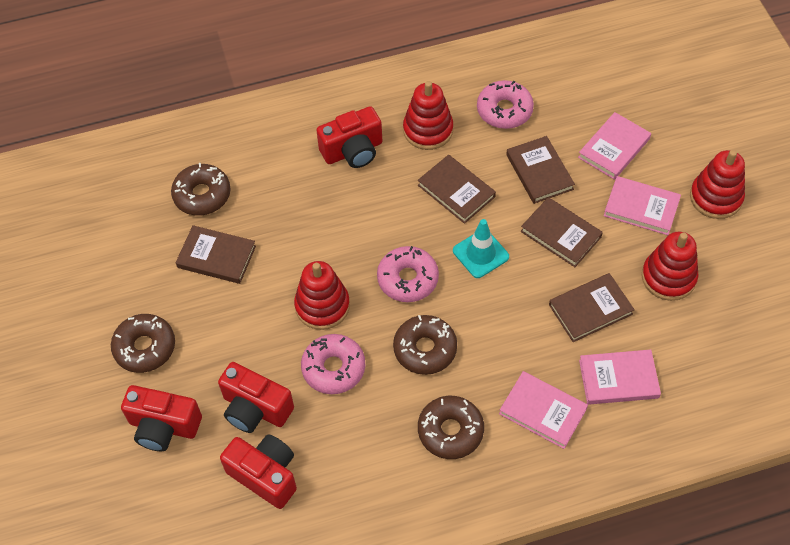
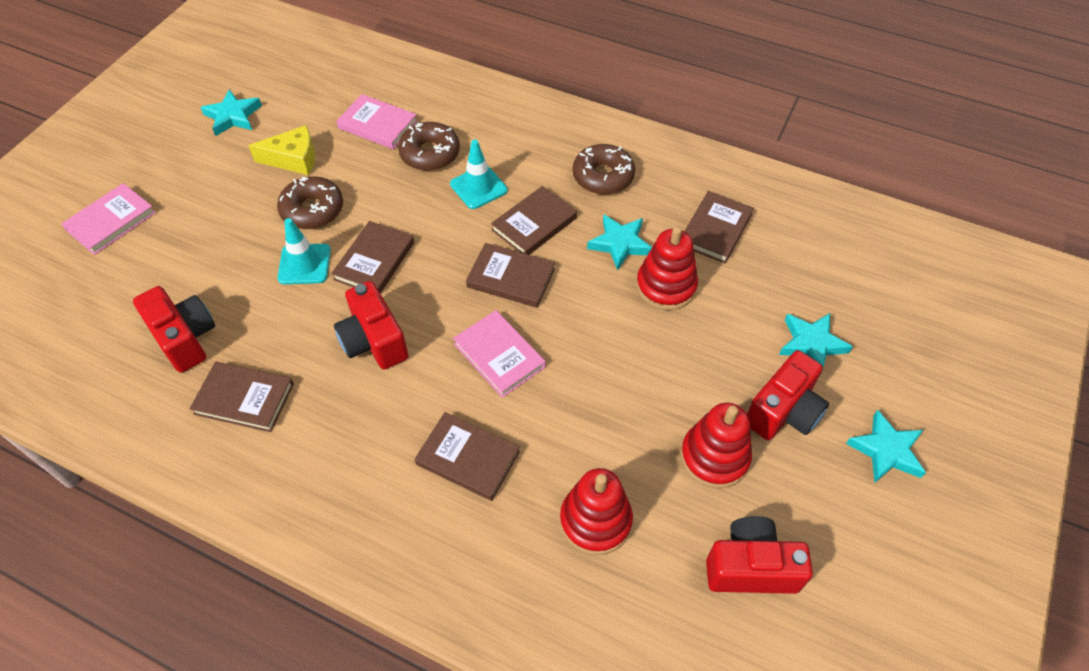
brown book: 5 -> 6
brown donut: 4 -> 3
pink book: 4 -> 3
pink donut: 3 -> 0
red stacking toy: 4 -> 3
turquoise star: 0 -> 4
turquoise traffic cone: 1 -> 2
yellow cheese: 0 -> 1

